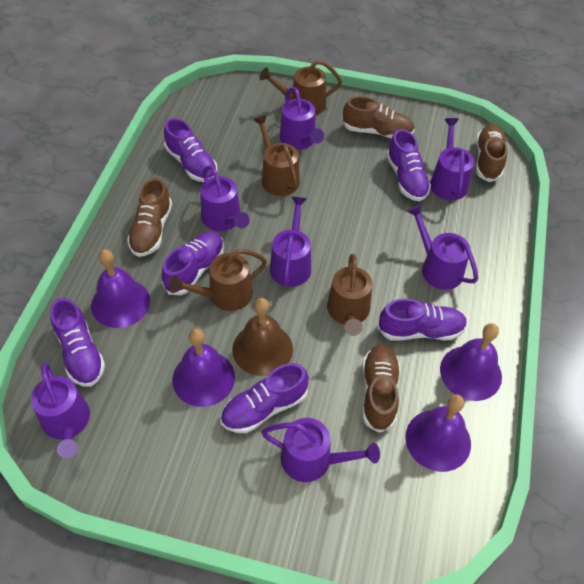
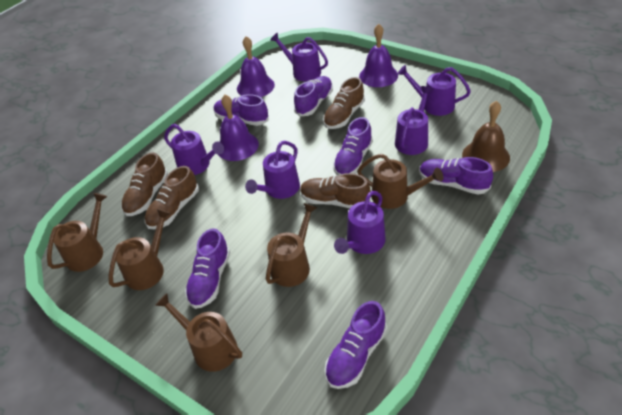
brown watering can: 4 -> 5
purple bell: 4 -> 3
purple watering can: 7 -> 6

